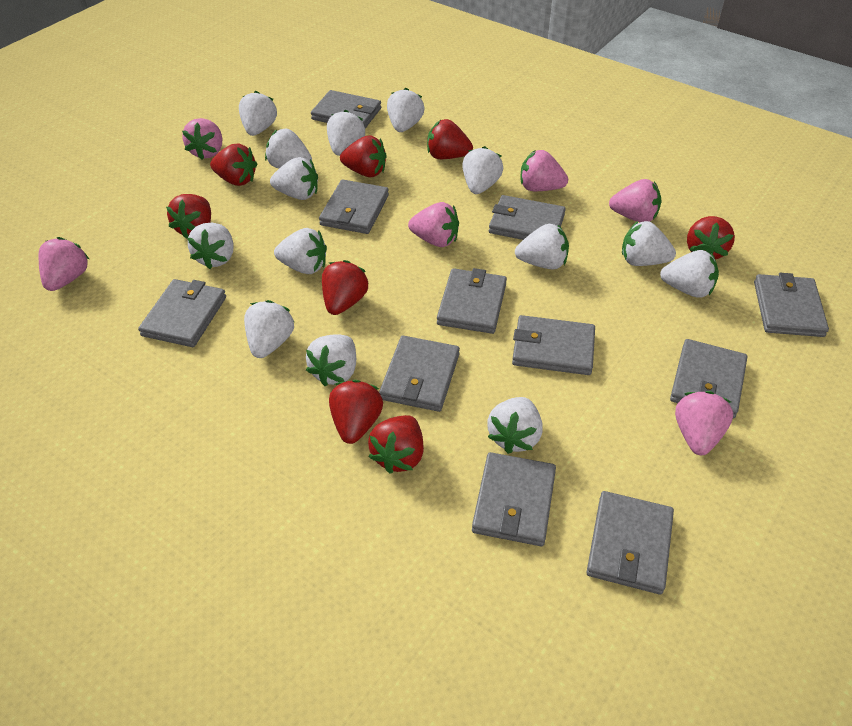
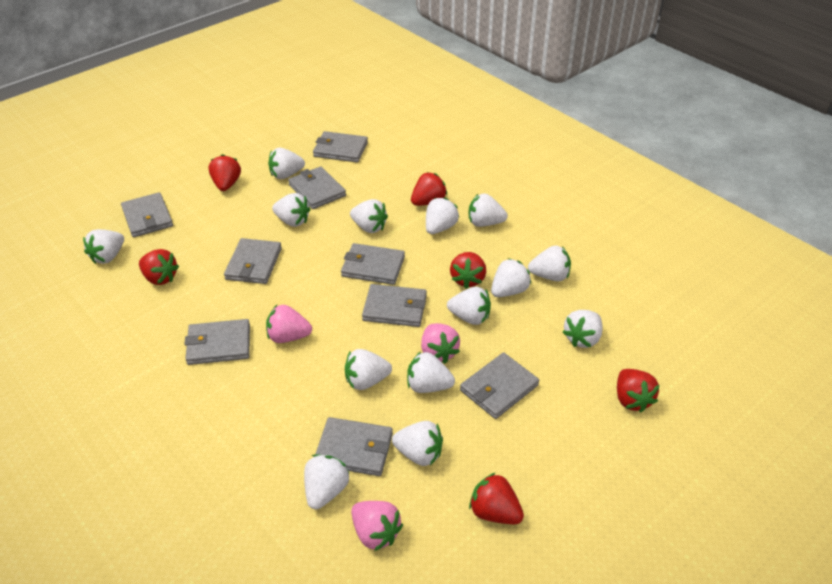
grey wallet: 11 -> 9
pink strawberry: 6 -> 3
red strawberry: 8 -> 6

